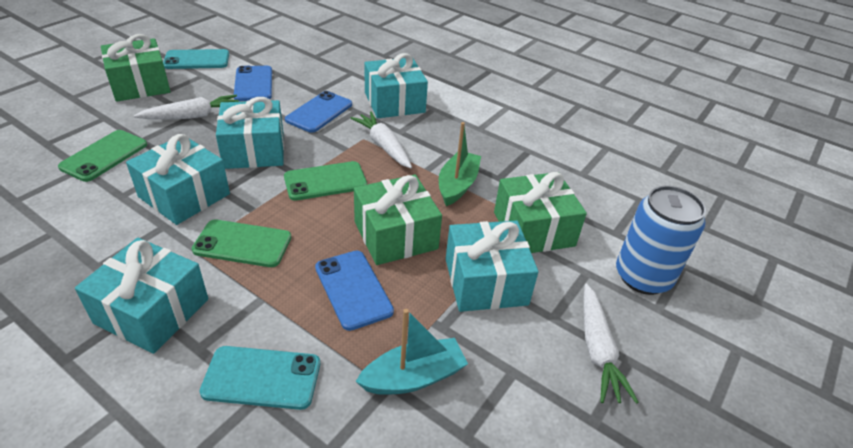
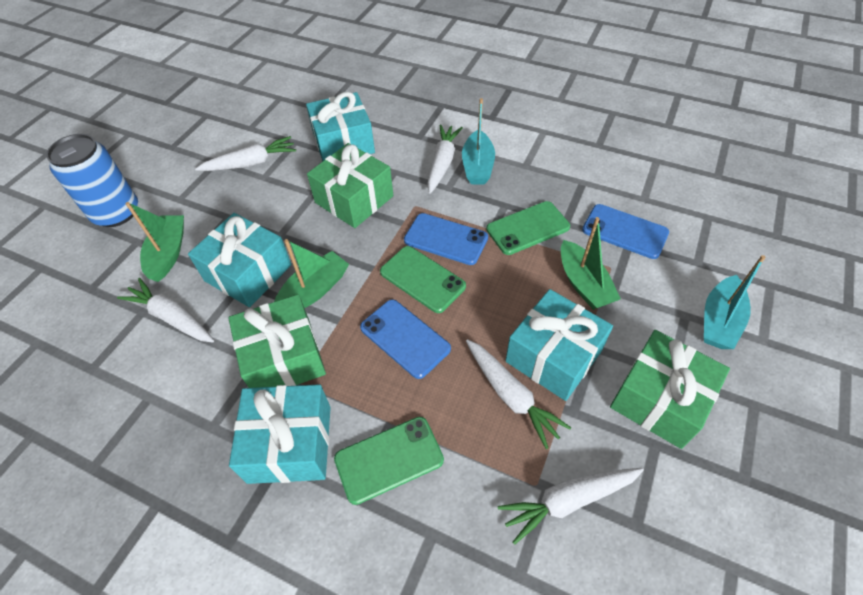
green boat: 1 -> 3
turquoise boat: 1 -> 2
turquoise gift: 5 -> 4
turquoise phone: 2 -> 0
white carrot: 3 -> 5

